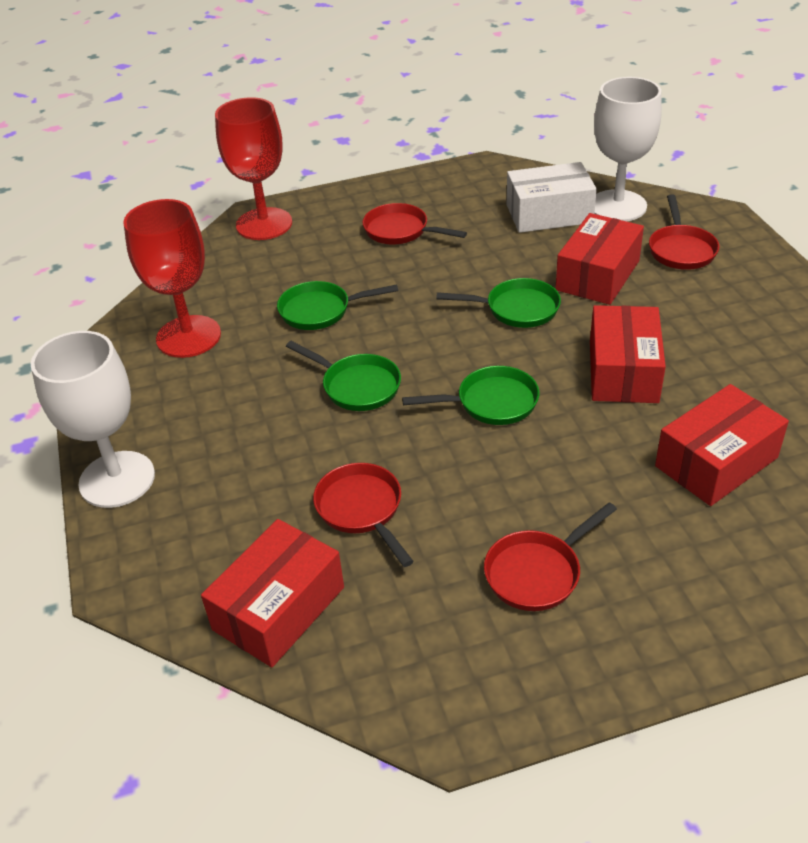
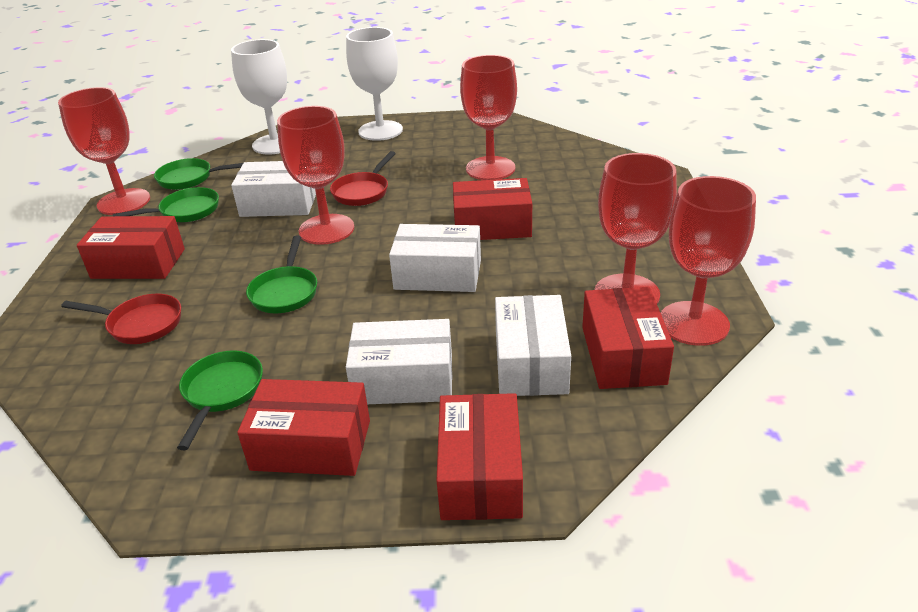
red box: 4 -> 5
red goblet: 2 -> 5
red pan: 4 -> 2
white box: 1 -> 4

